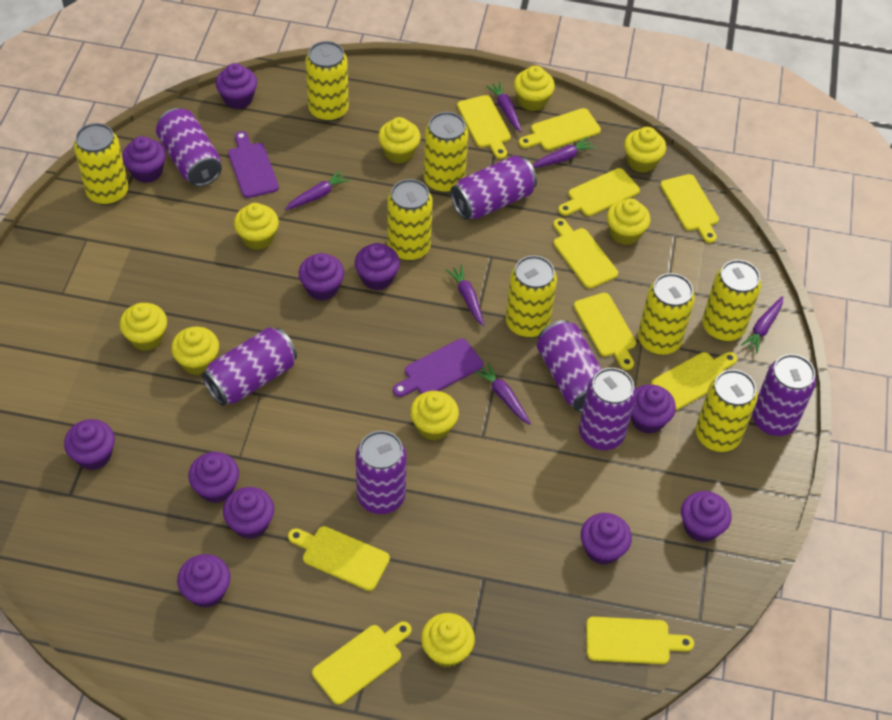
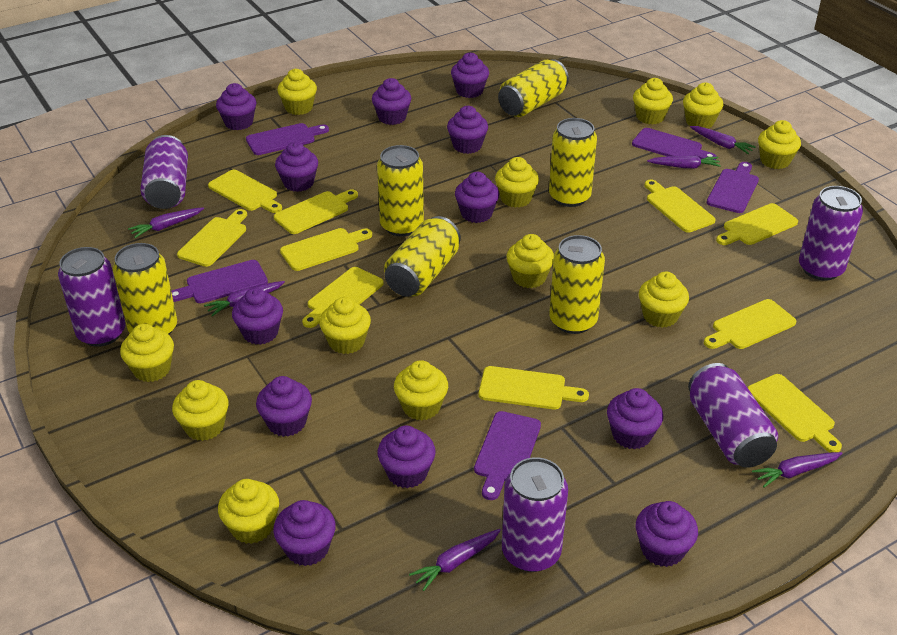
purple can: 7 -> 5
purple cupcake: 11 -> 12
purple cutting board: 2 -> 5
yellow can: 8 -> 6
yellow cupcake: 9 -> 12

